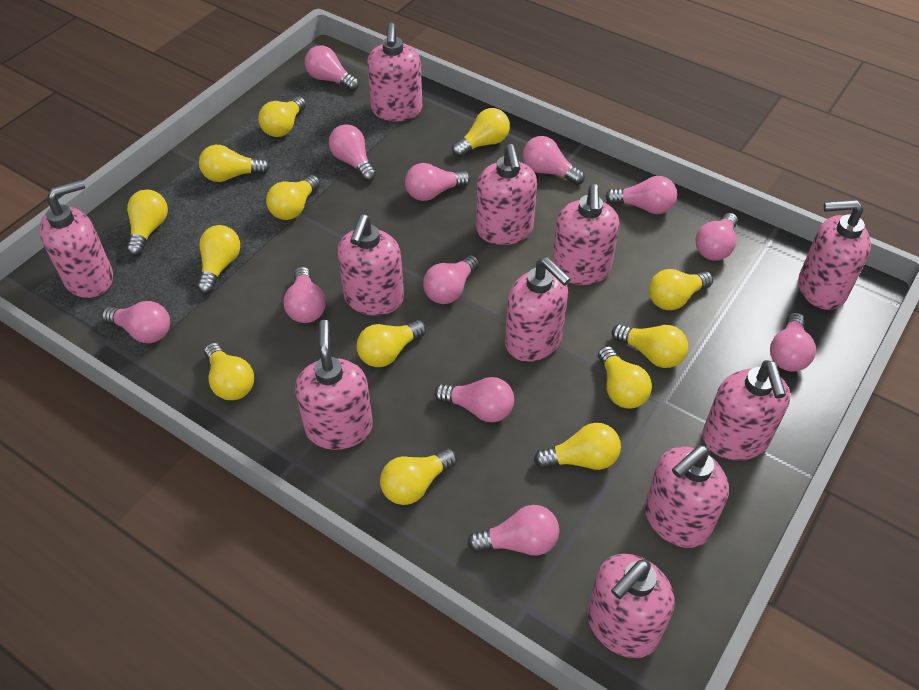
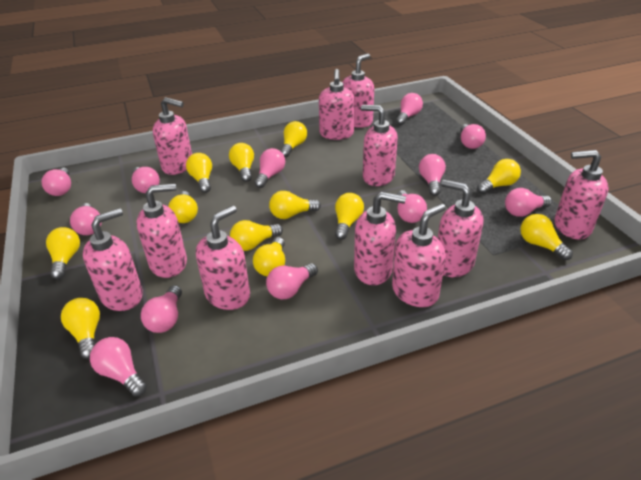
yellow light bulb: 13 -> 12

